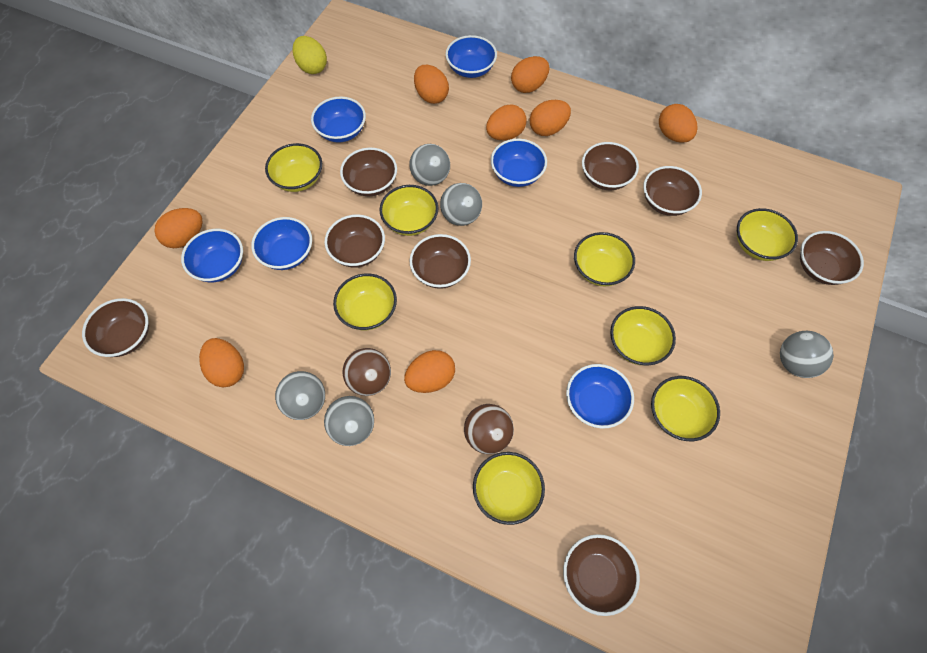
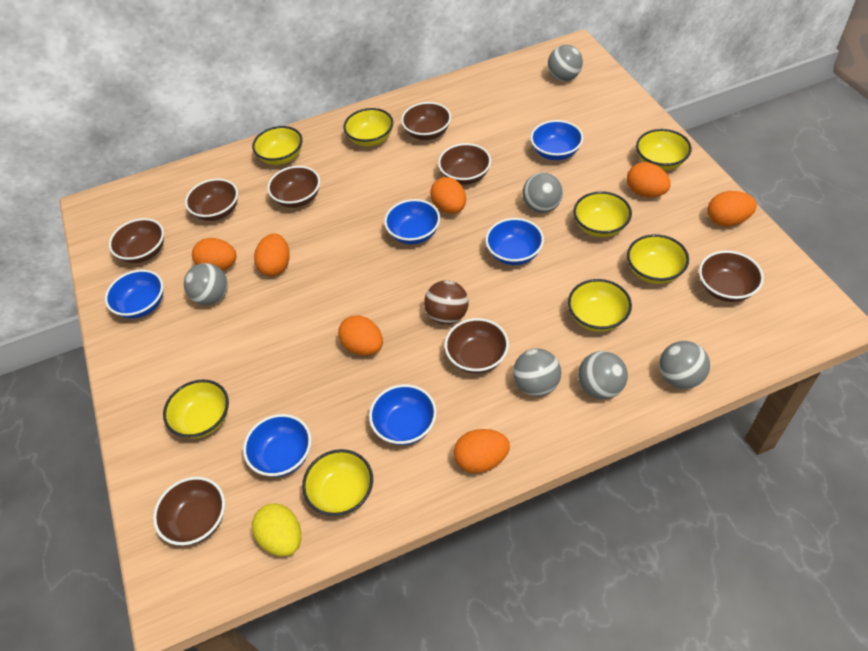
brown ball: 2 -> 1
grey ball: 5 -> 6
orange egg: 8 -> 7

